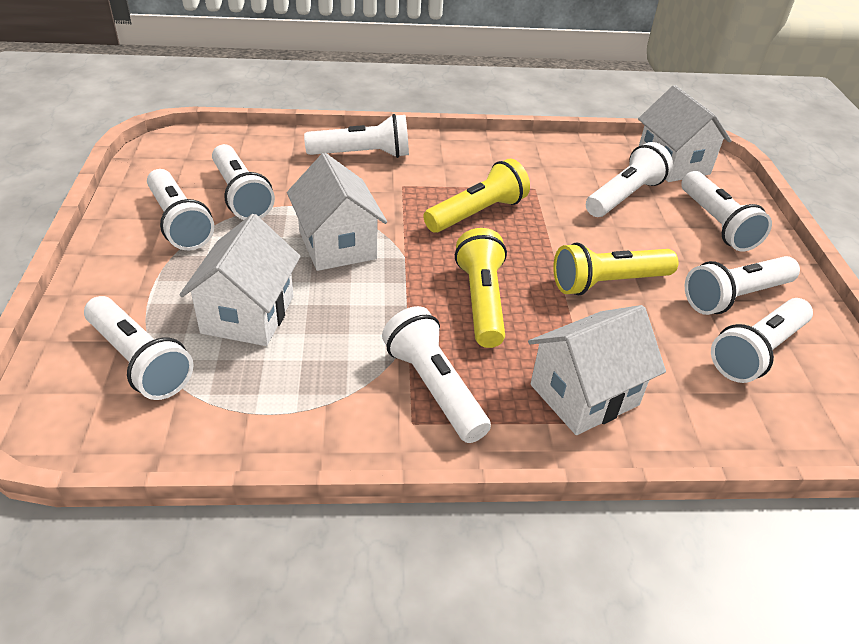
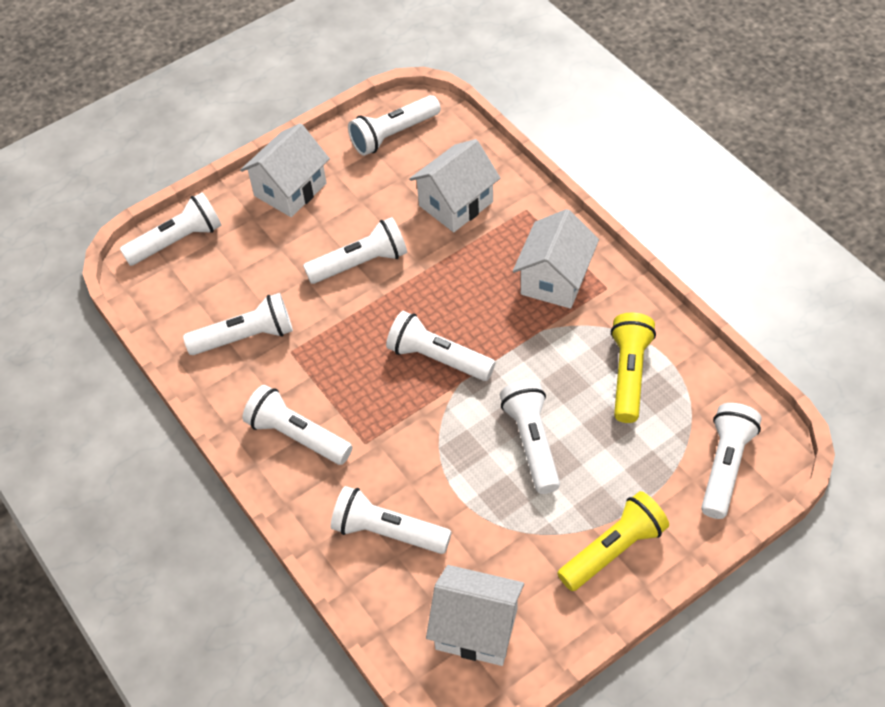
yellow flashlight: 3 -> 2

